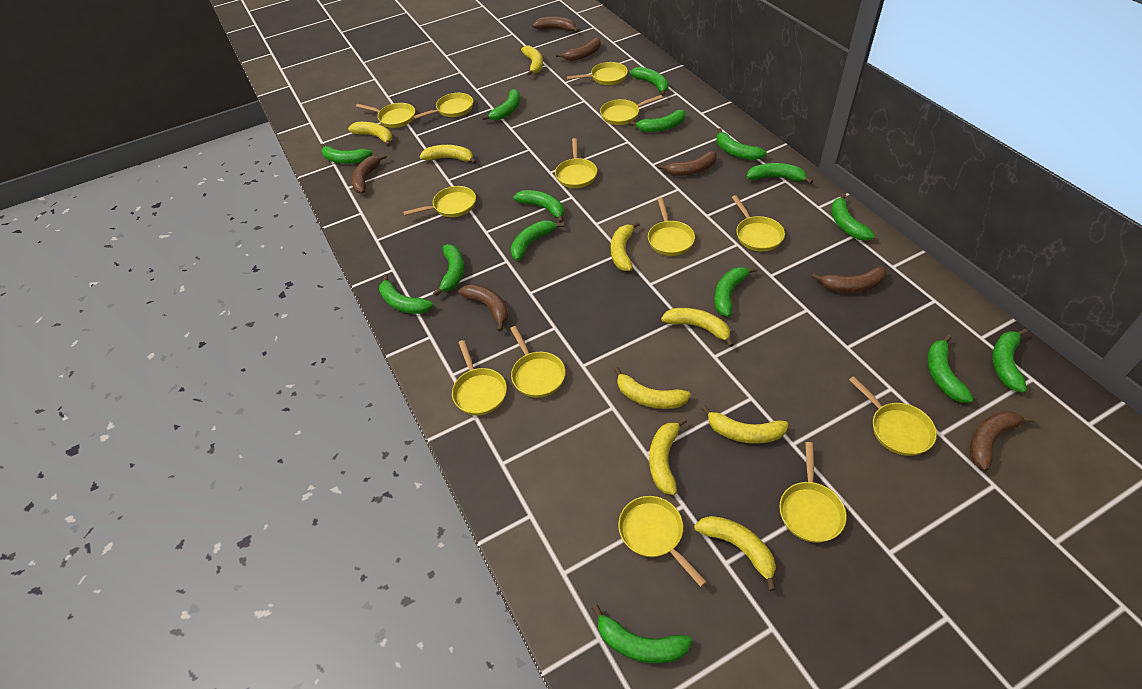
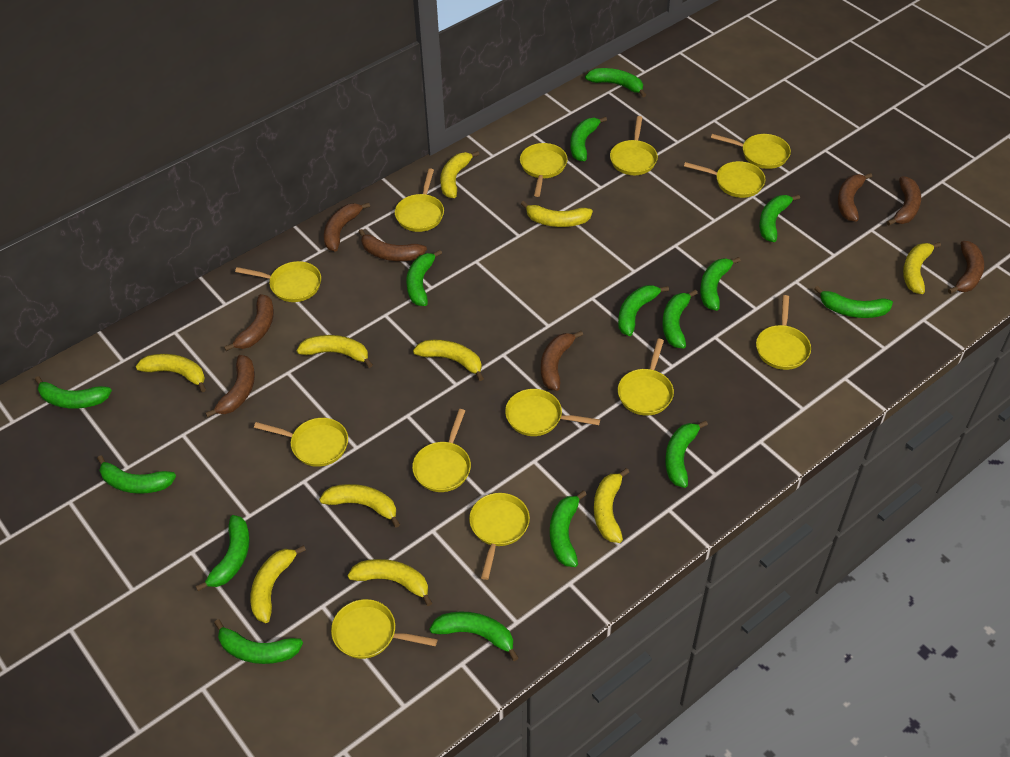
brown banana: 7 -> 8
yellow banana: 9 -> 10

